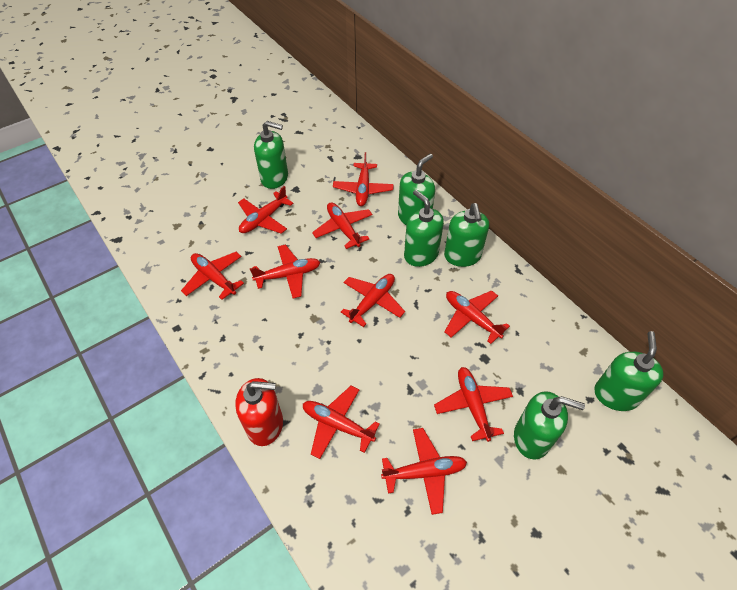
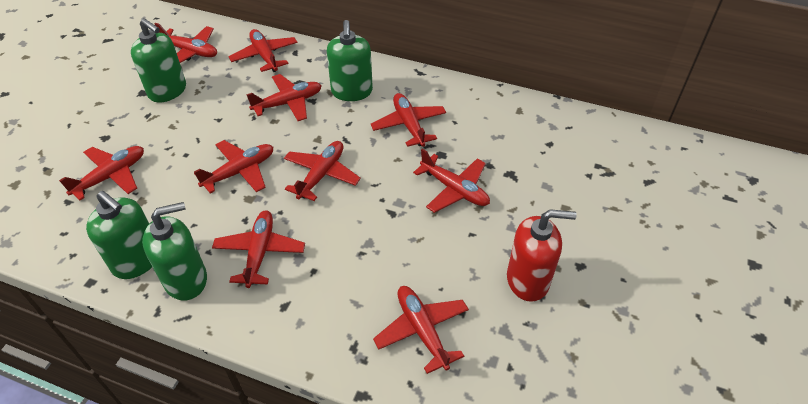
green soap dispenser: 6 -> 4

